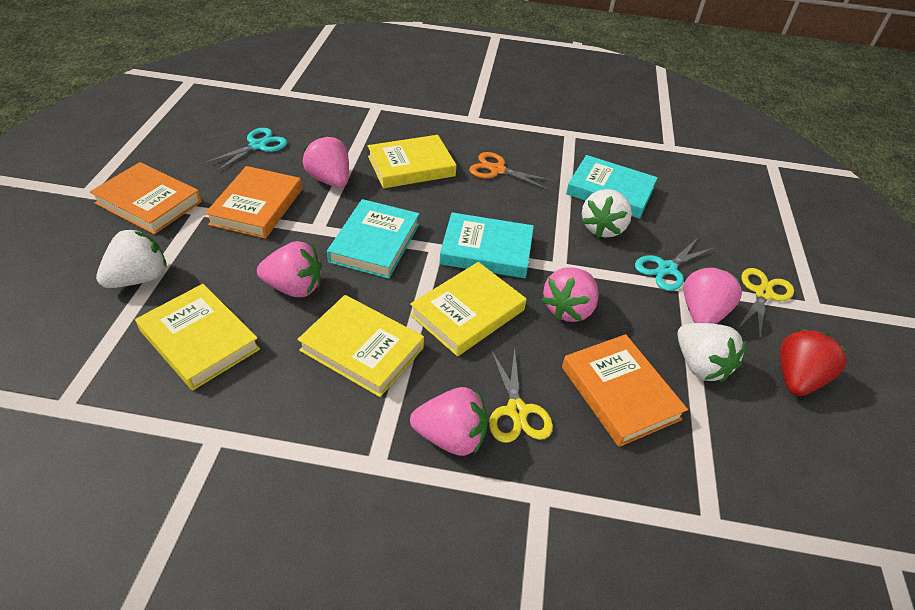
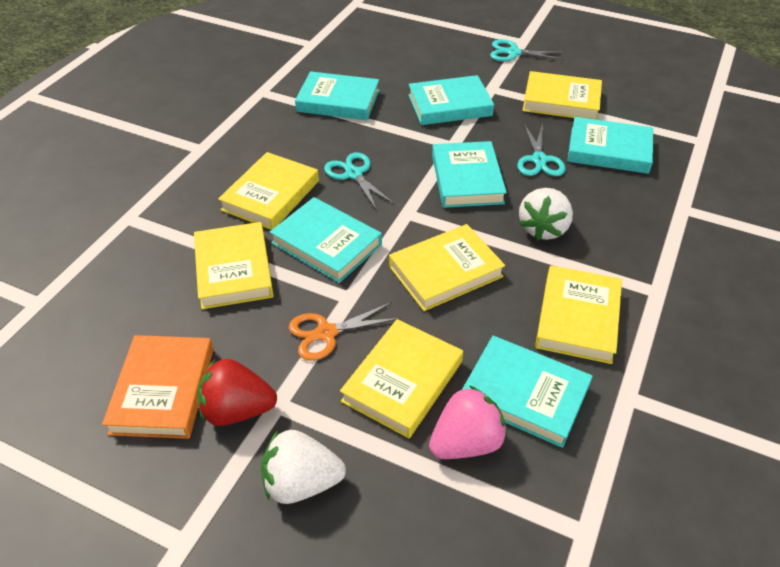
orange book: 3 -> 1
pink strawberry: 5 -> 1
turquoise book: 3 -> 6
turquoise scissors: 2 -> 3
white strawberry: 3 -> 2
yellow book: 4 -> 6
yellow scissors: 2 -> 0

